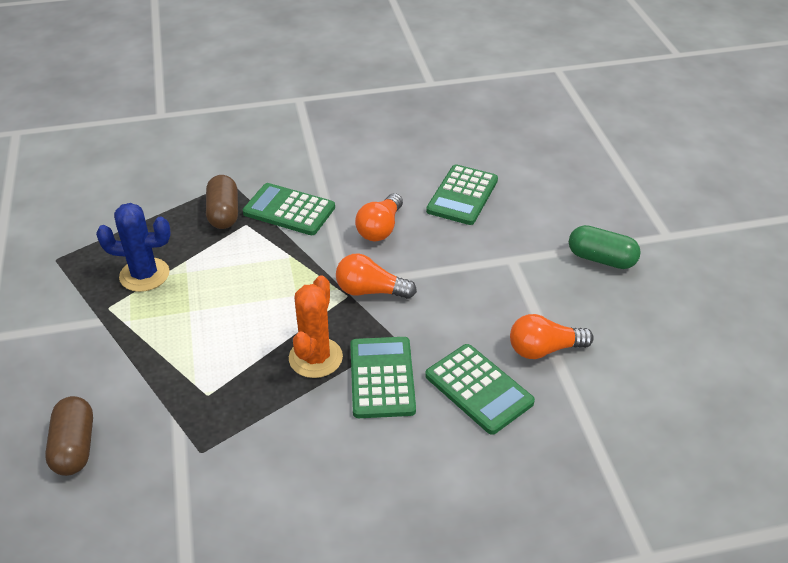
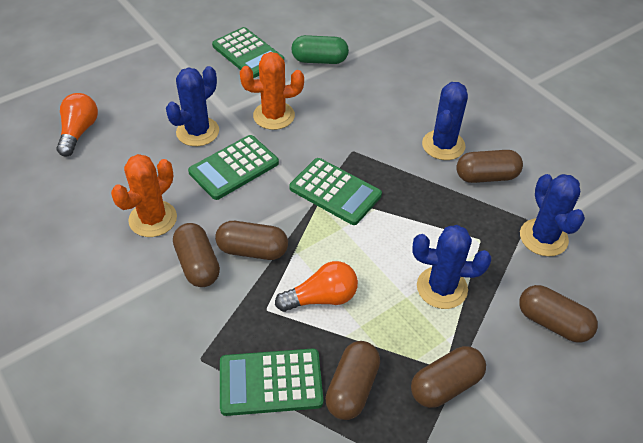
blue cactus: 1 -> 4
brown capsule: 2 -> 6
orange cactus: 1 -> 2
orange light bulb: 3 -> 2

